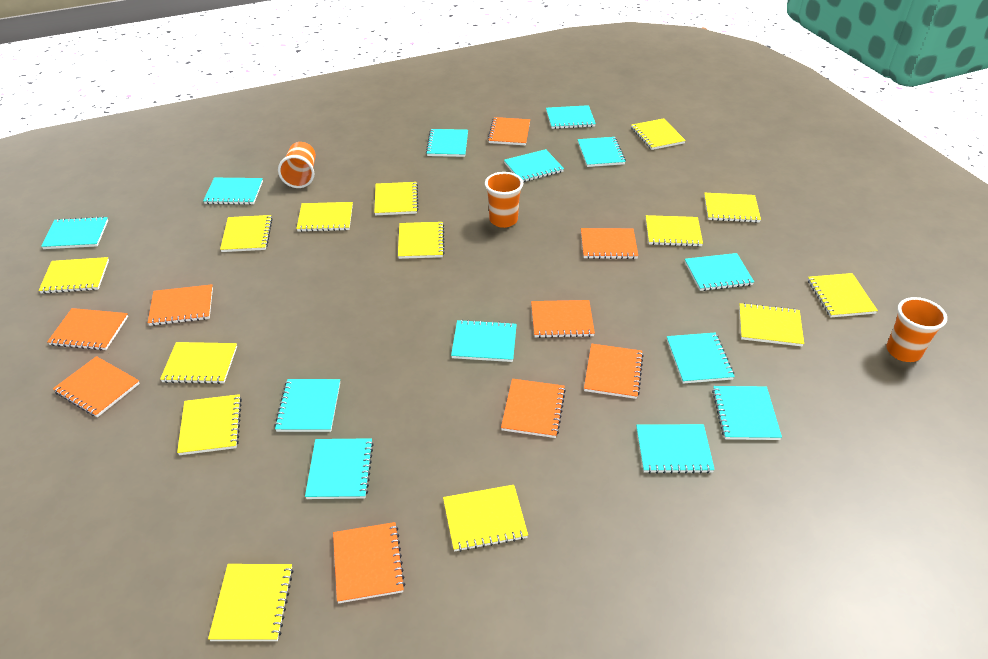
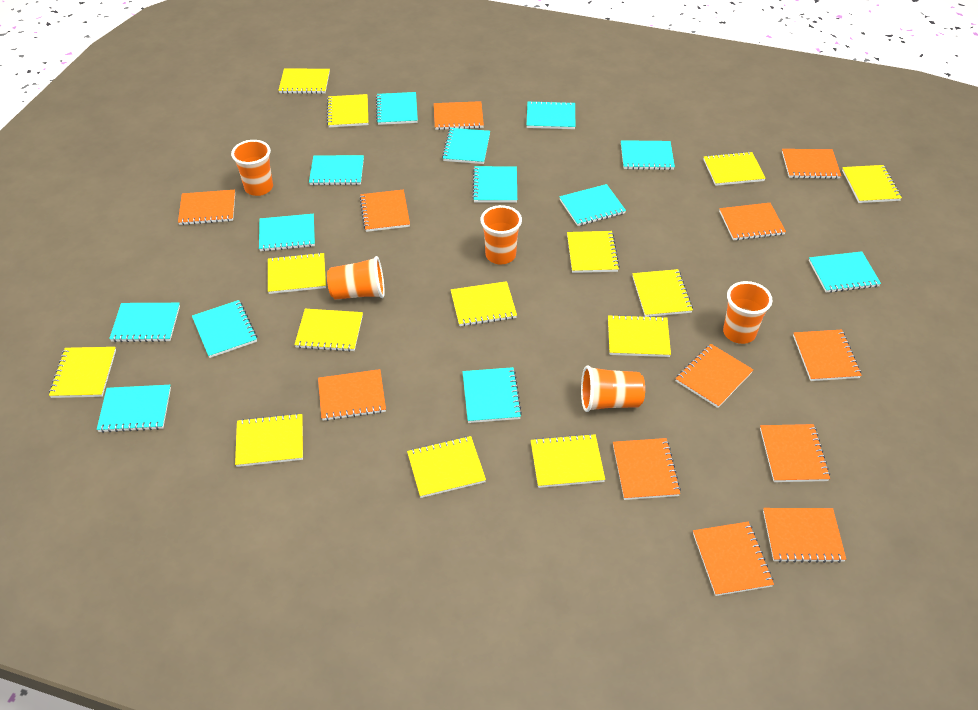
orange cup: 3 -> 5
orange notebook: 9 -> 12

